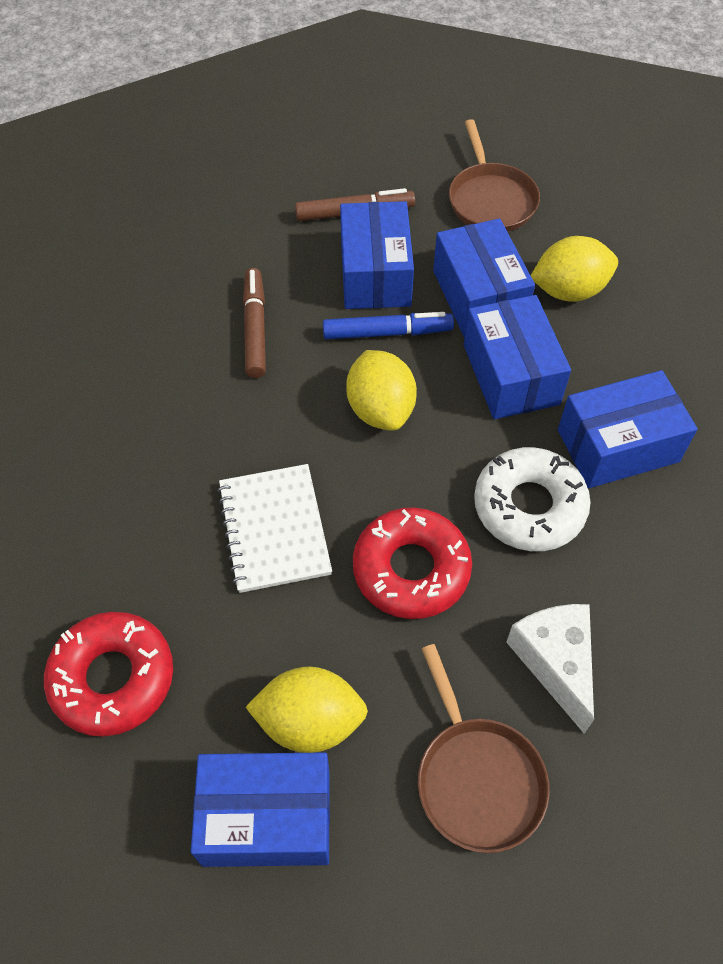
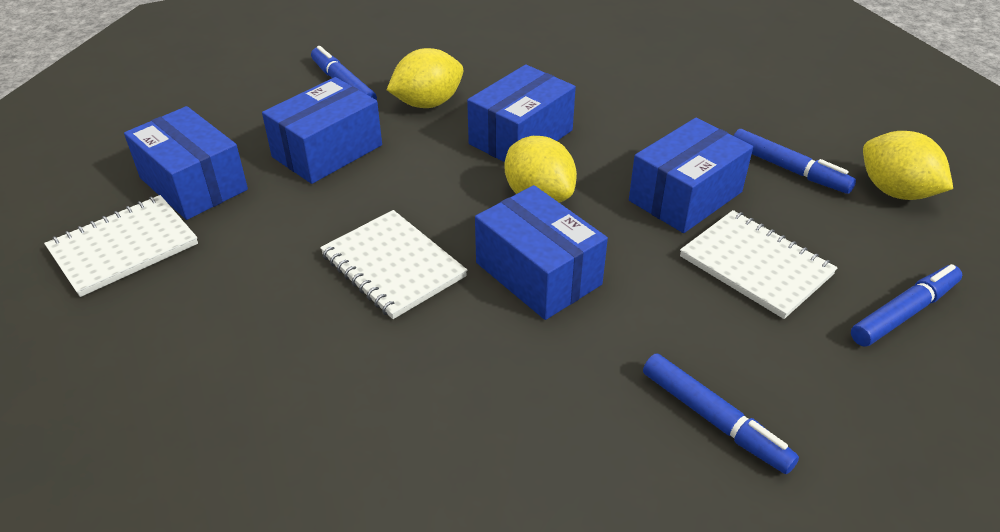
blue marker: 1 -> 4
brown marker: 2 -> 0
brown pan: 2 -> 0
red donut: 2 -> 0
white cheese: 1 -> 0
white donut: 1 -> 0
white notebook: 1 -> 3

